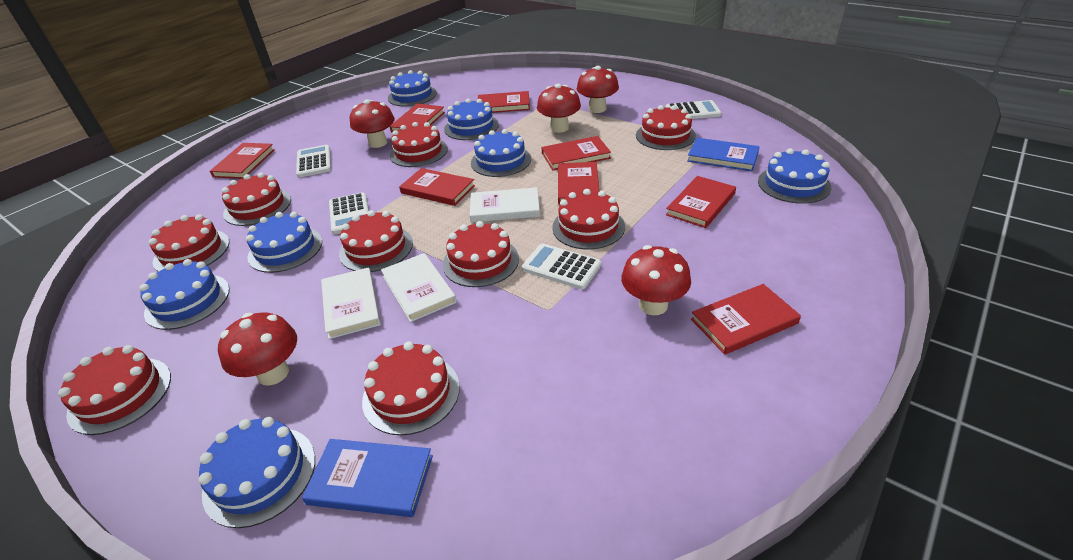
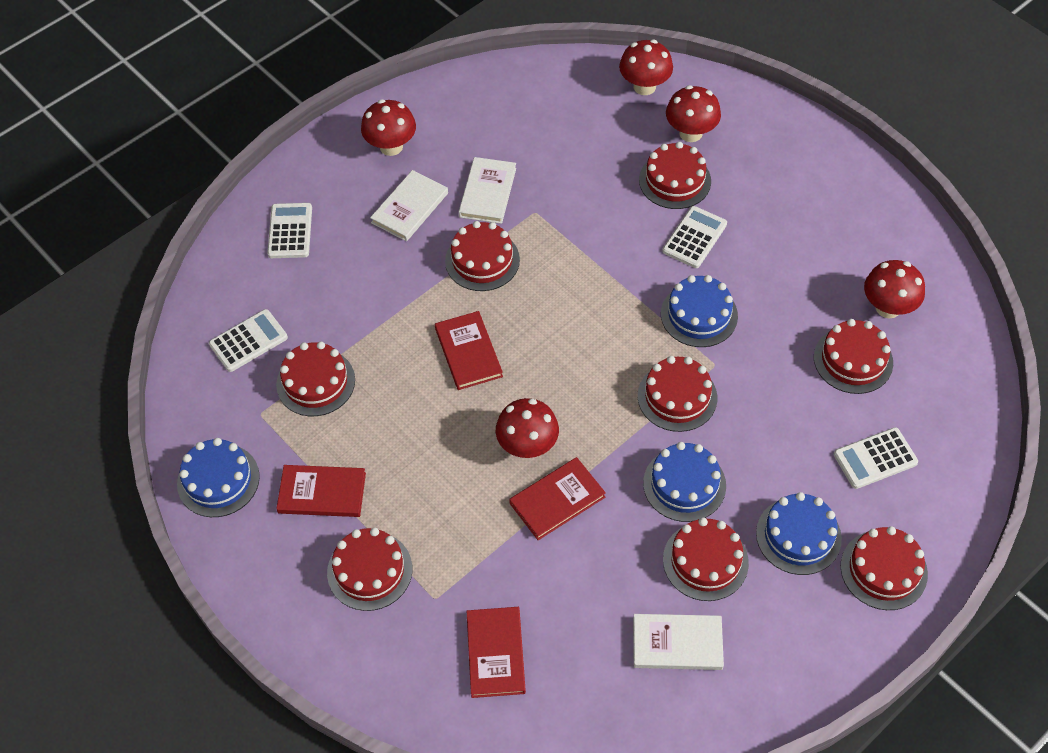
blue book: 2 -> 0
blue cake: 7 -> 4
red book: 8 -> 4
red cake: 9 -> 8

